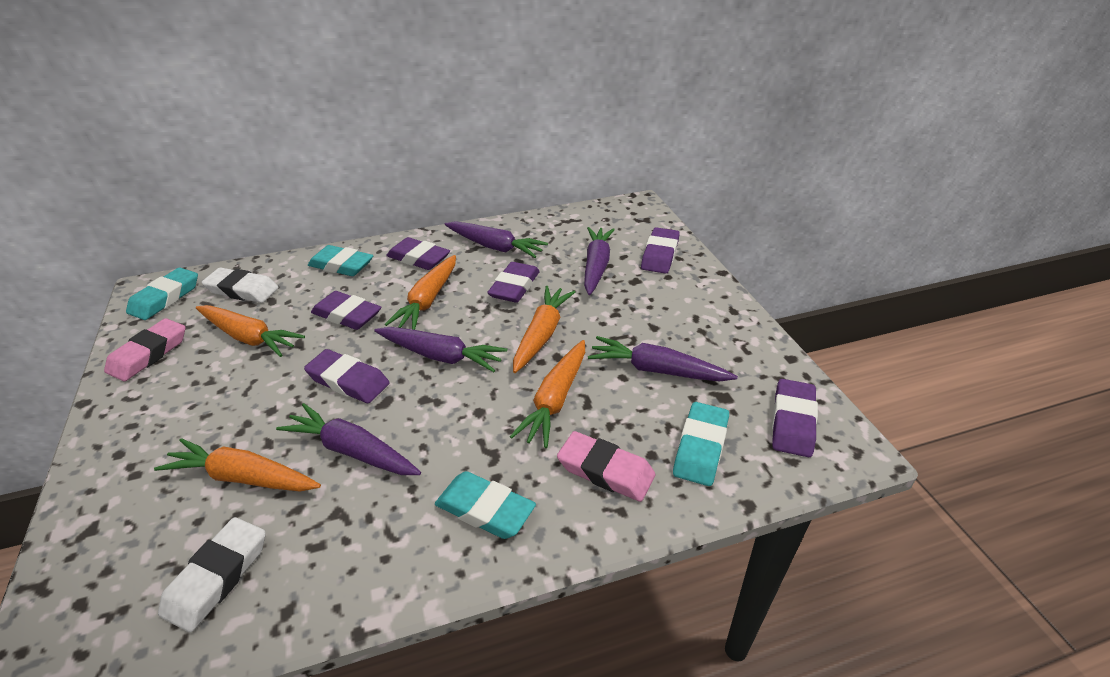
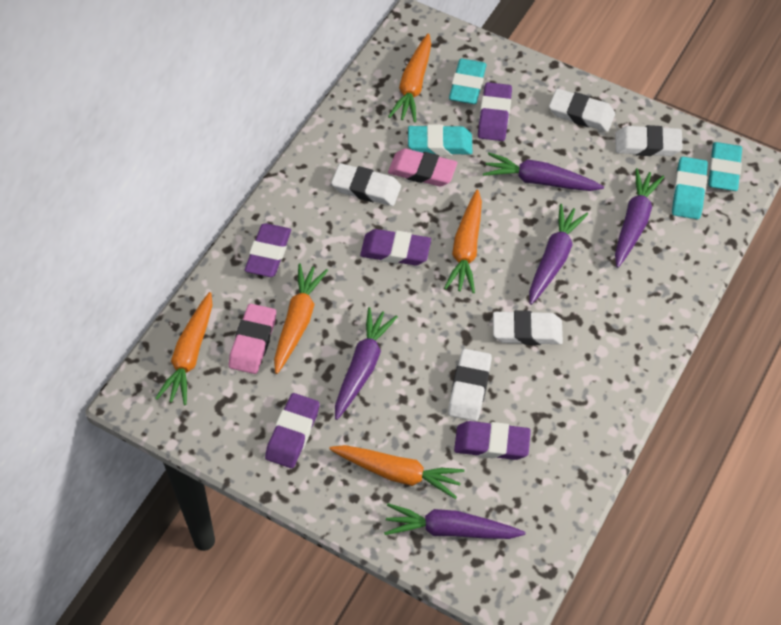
purple eraser: 6 -> 5
white eraser: 2 -> 5

